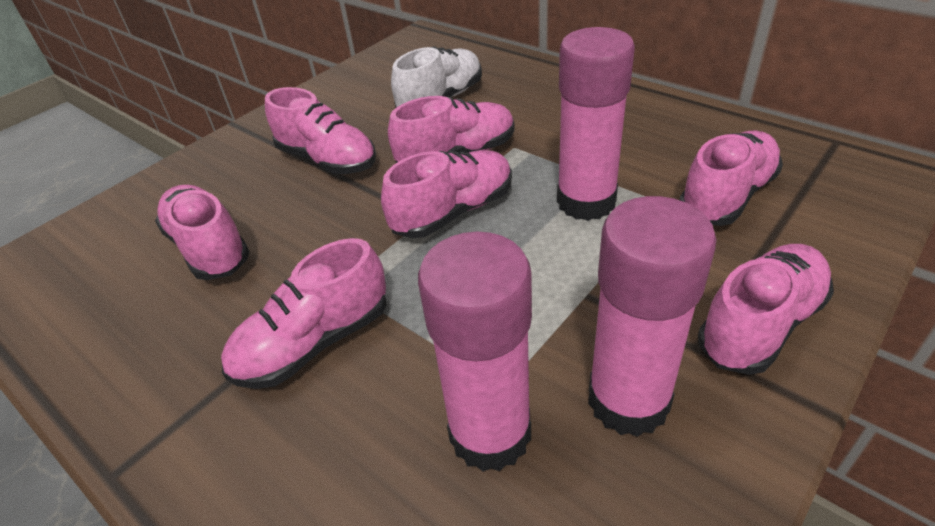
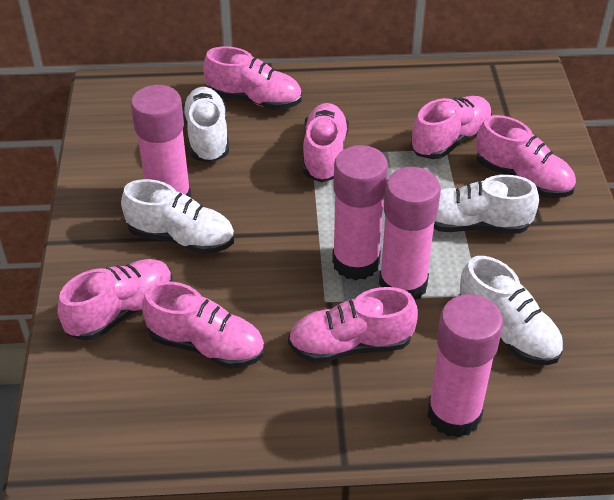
pink glue stick: 3 -> 4
white shoe: 1 -> 4

